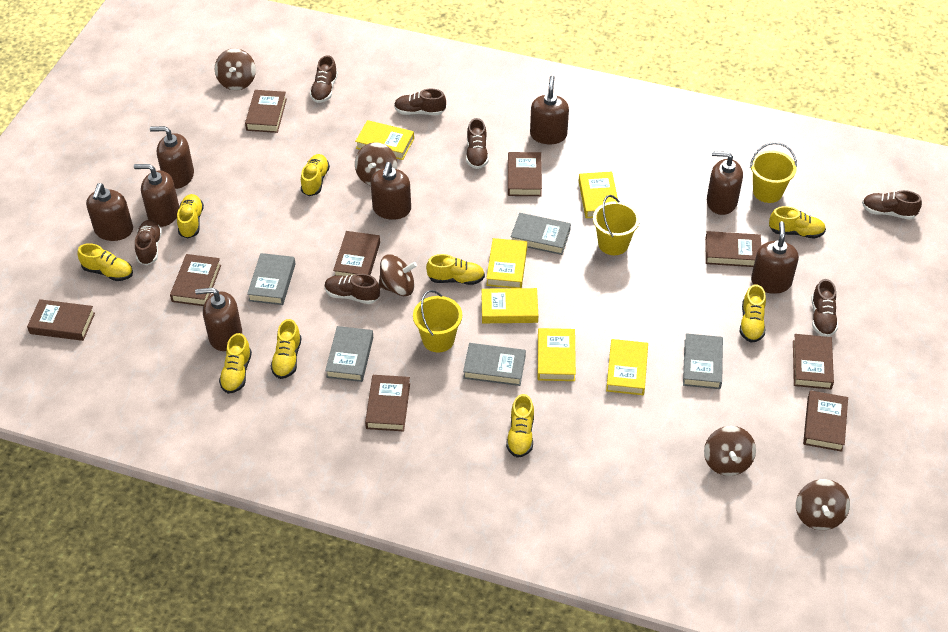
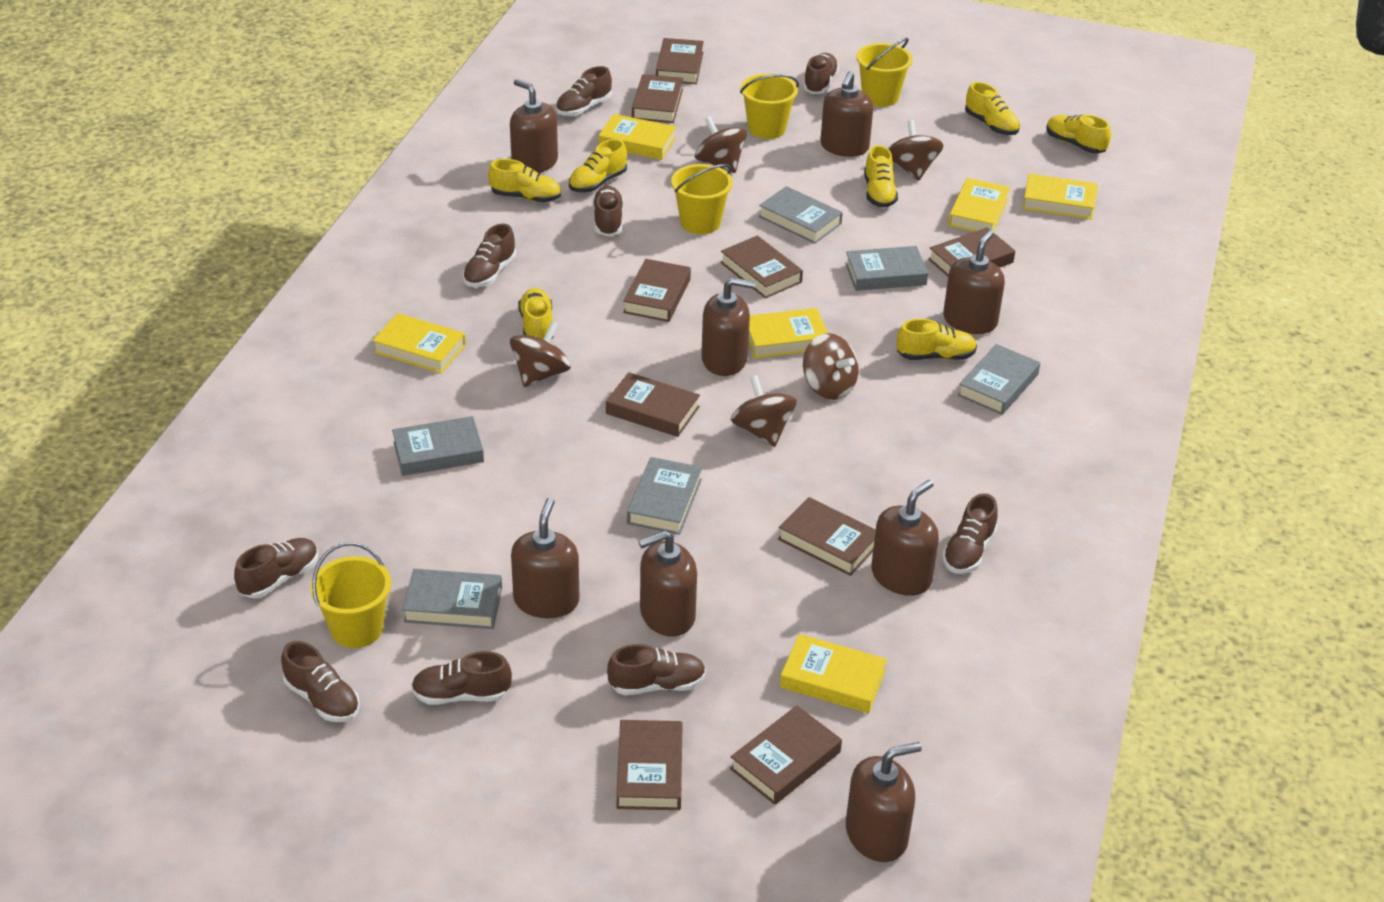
brown shoe: 7 -> 9
grey book: 5 -> 6
yellow bucket: 3 -> 4
yellow shoe: 9 -> 7

